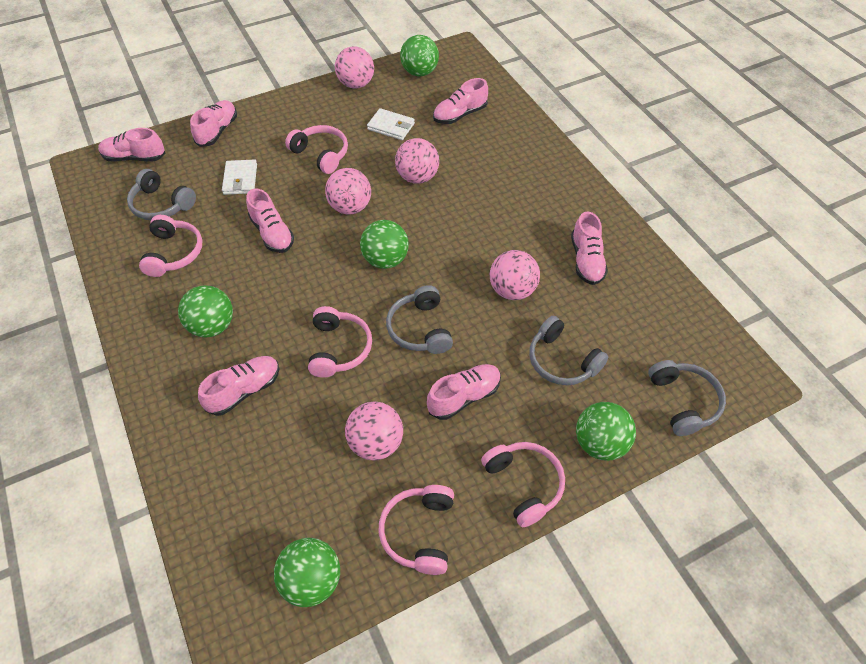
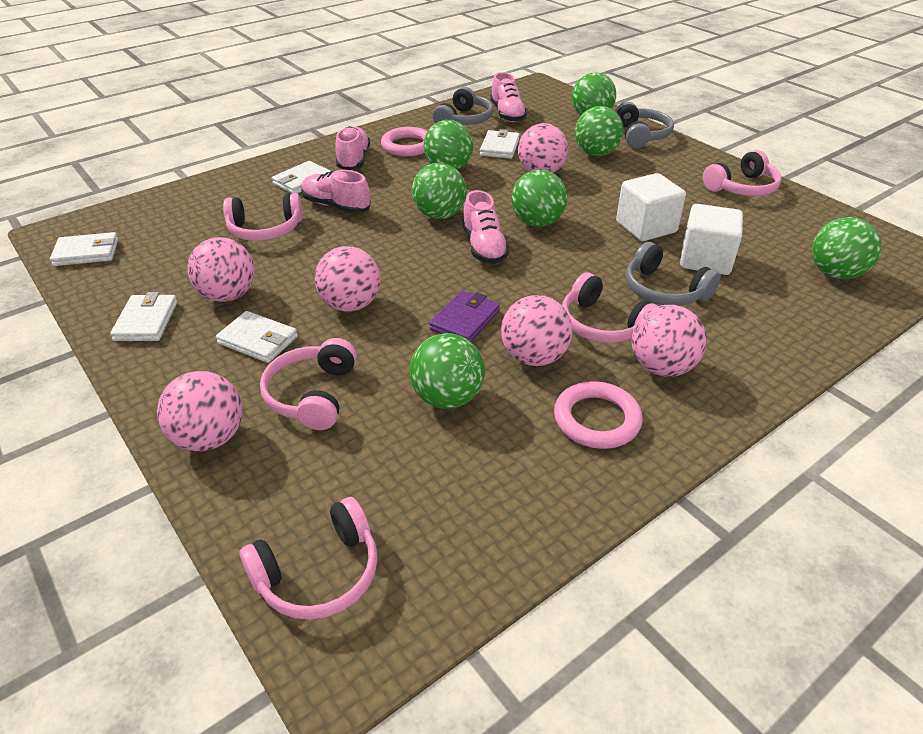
green ball: 5 -> 7
grey headphones: 4 -> 3
pink ball: 5 -> 6
pink ring: 0 -> 2
pink shoe: 7 -> 4
purple wallet: 0 -> 1
white cube: 0 -> 2
white wallet: 2 -> 5

